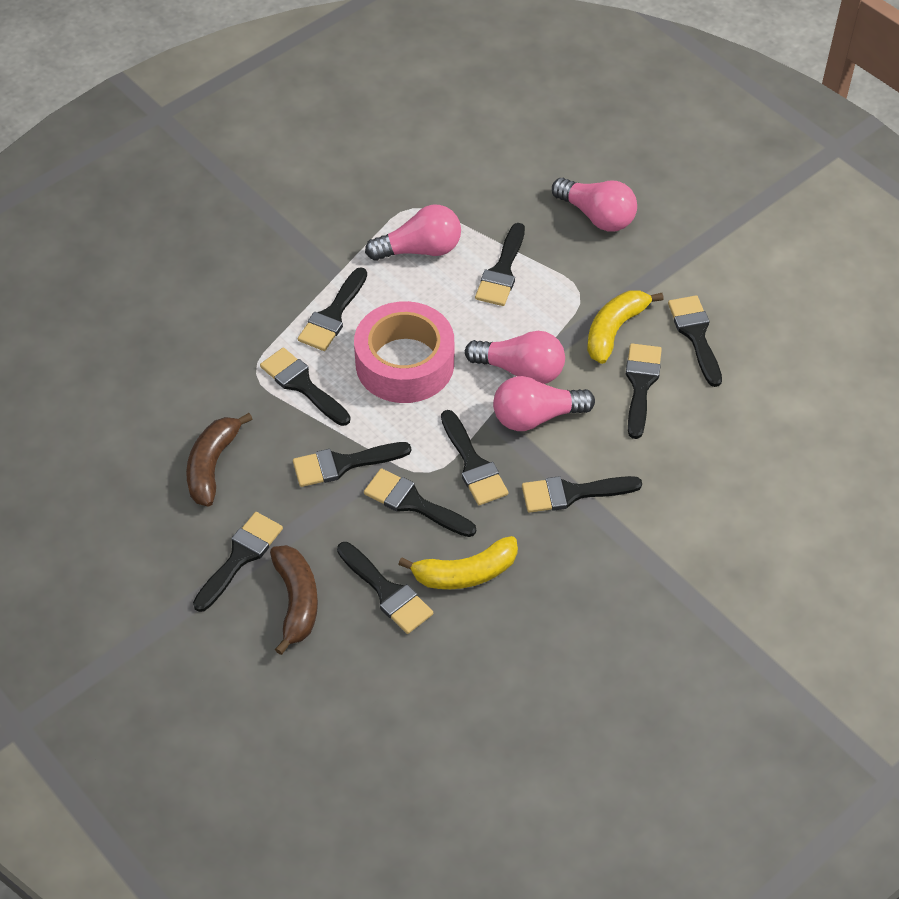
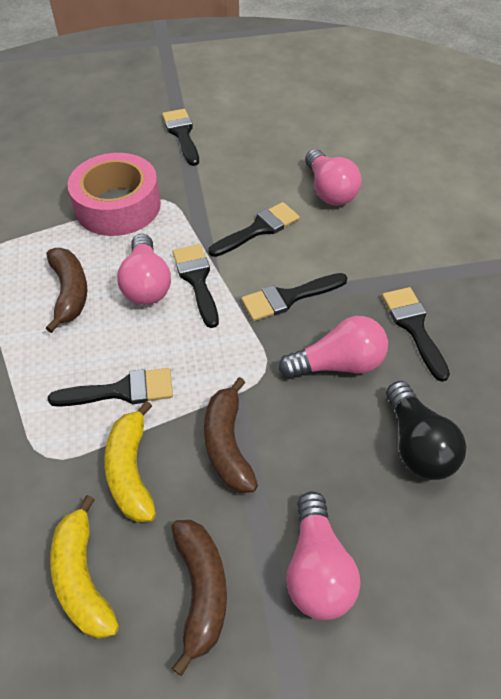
black brush: 11 -> 6
black light bulb: 0 -> 1
brown banana: 2 -> 3

